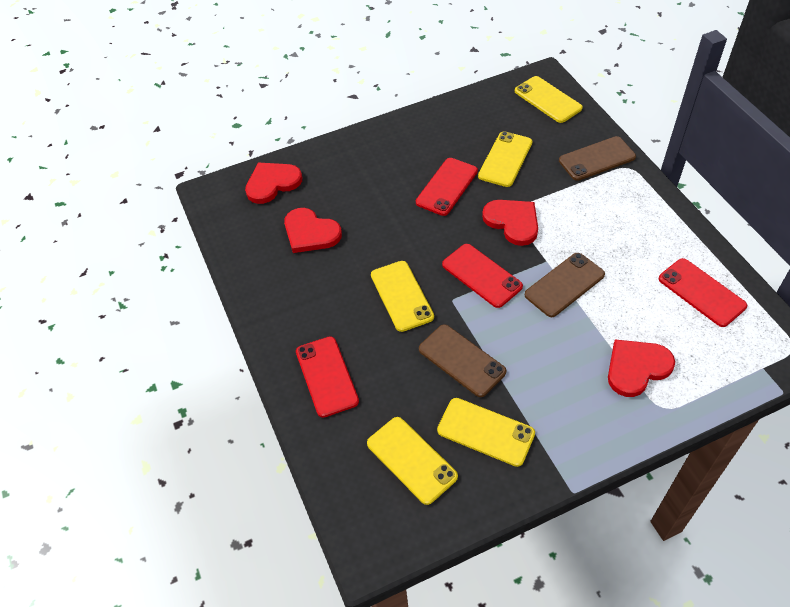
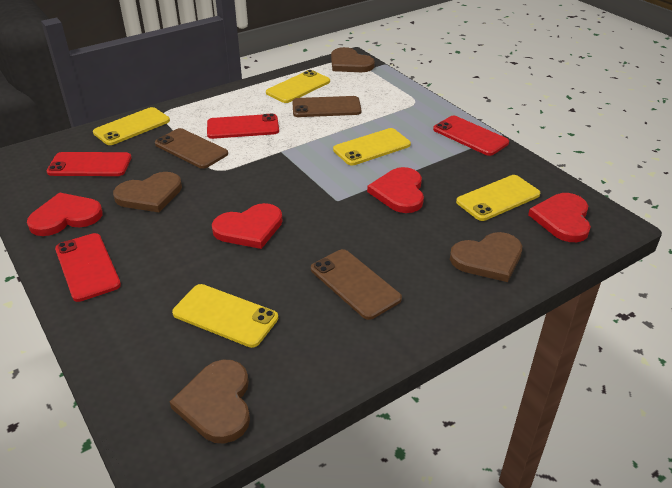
brown heart: 0 -> 4

